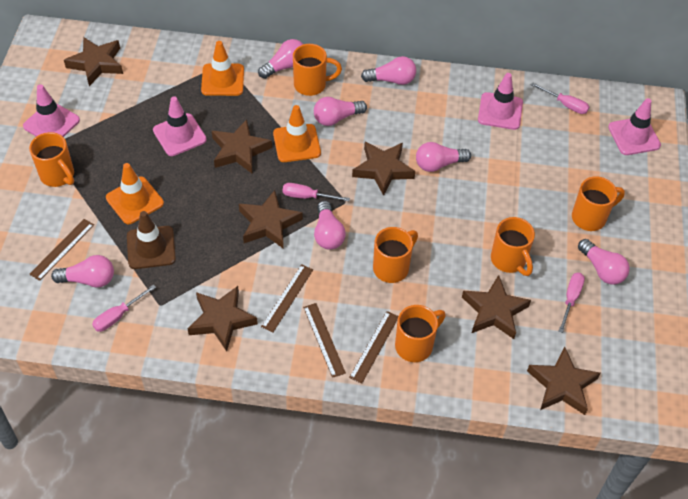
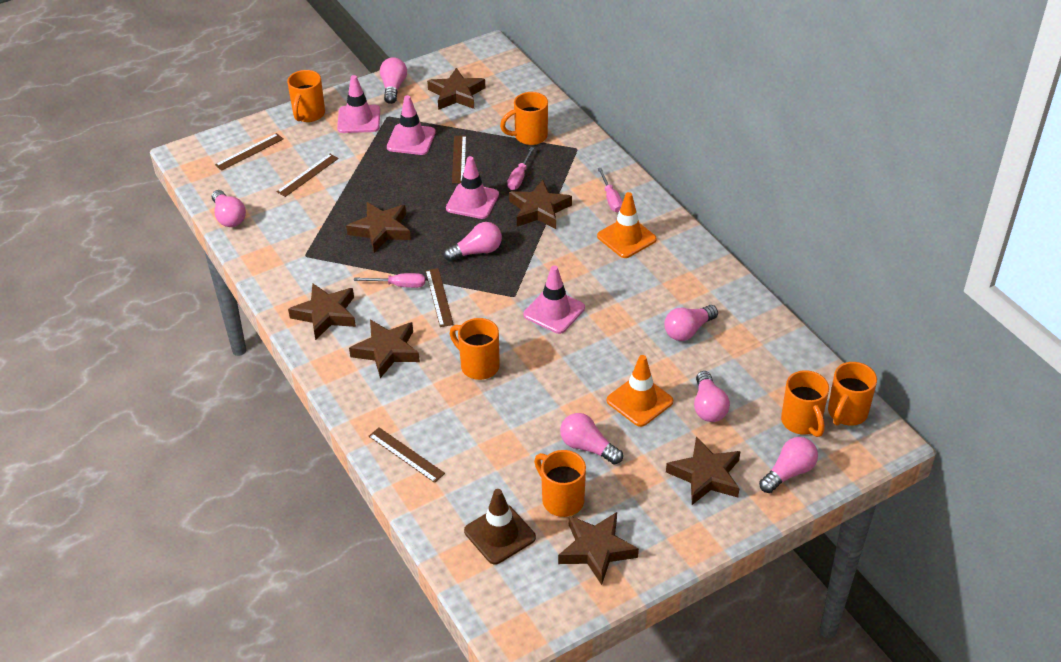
brown ruler: 4 -> 5
orange traffic cone: 3 -> 2
pink screwdriver: 4 -> 3

